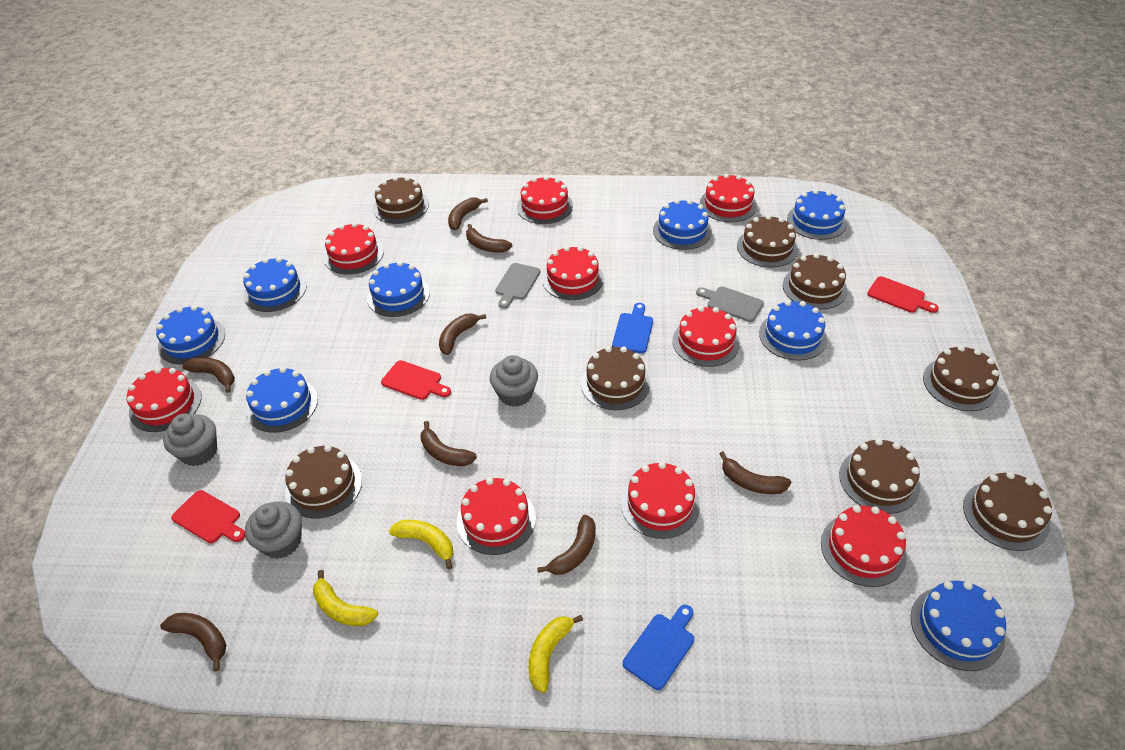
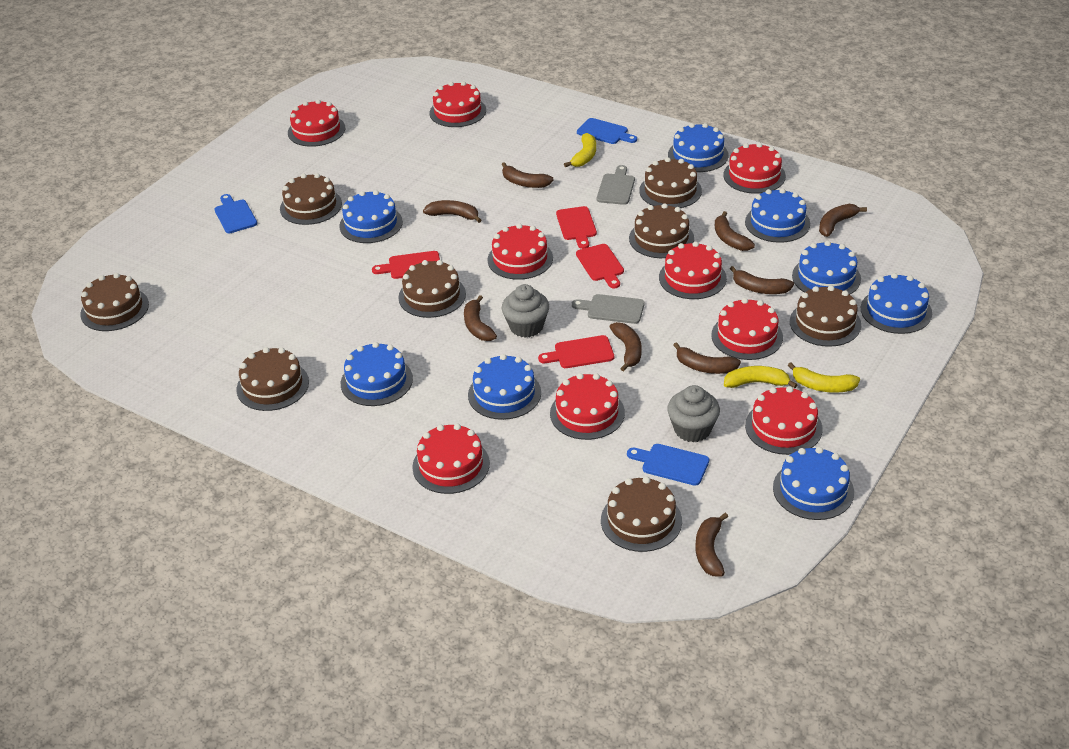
blue cutting board: 2 -> 3
brown banana: 8 -> 9
grey cupcake: 3 -> 2
red cutting board: 3 -> 4

